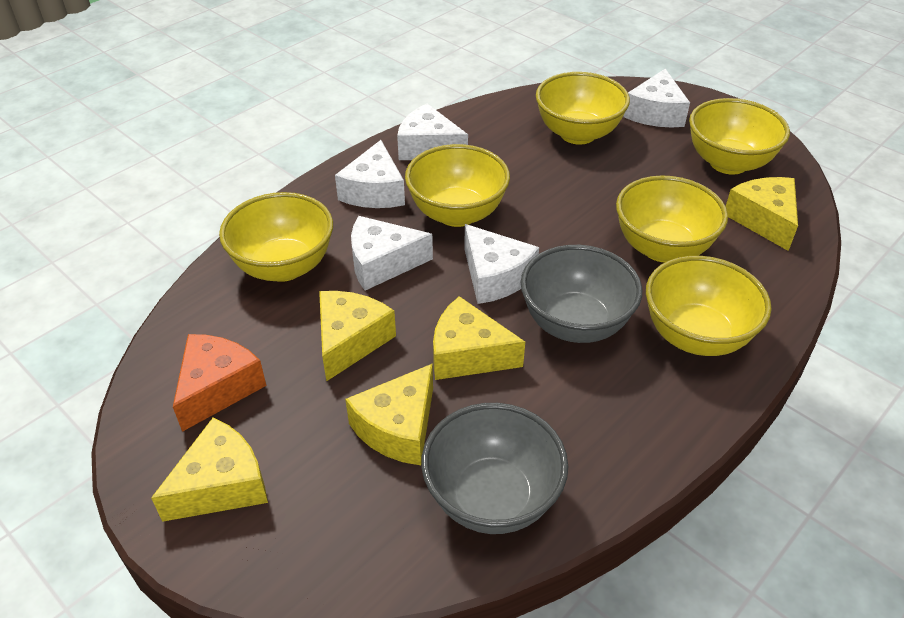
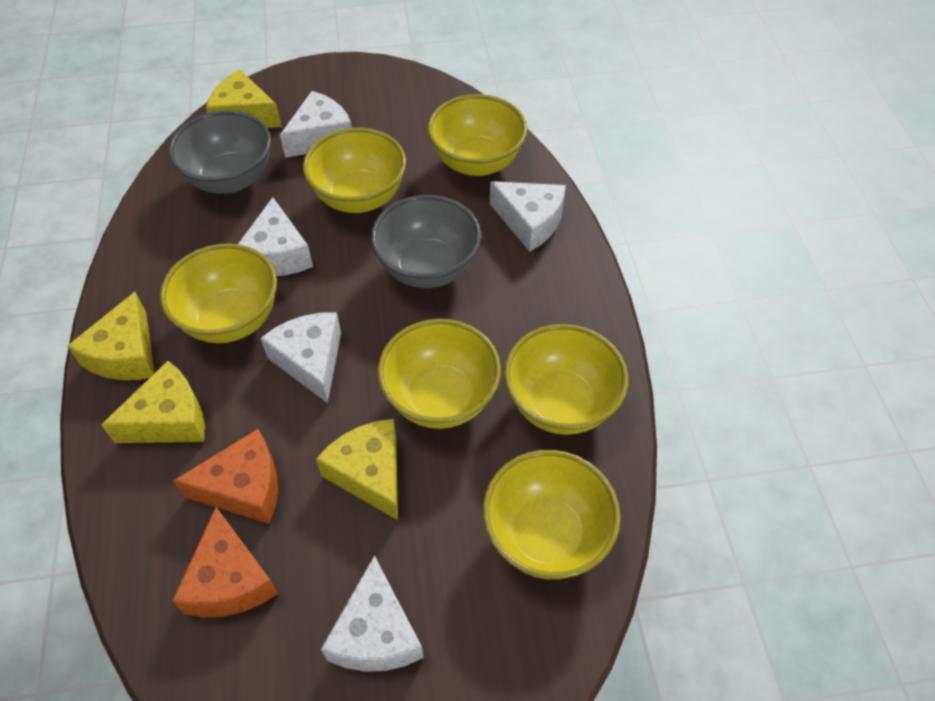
orange cheese: 1 -> 2
yellow cheese: 5 -> 4

